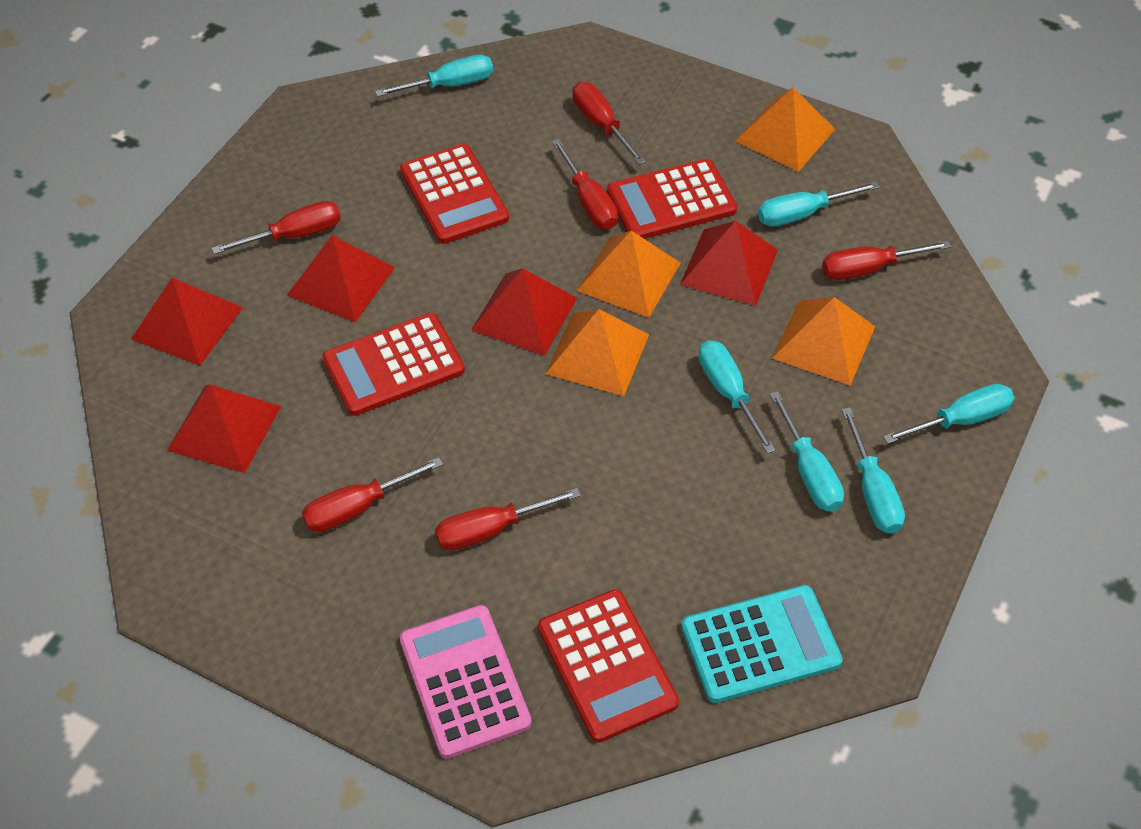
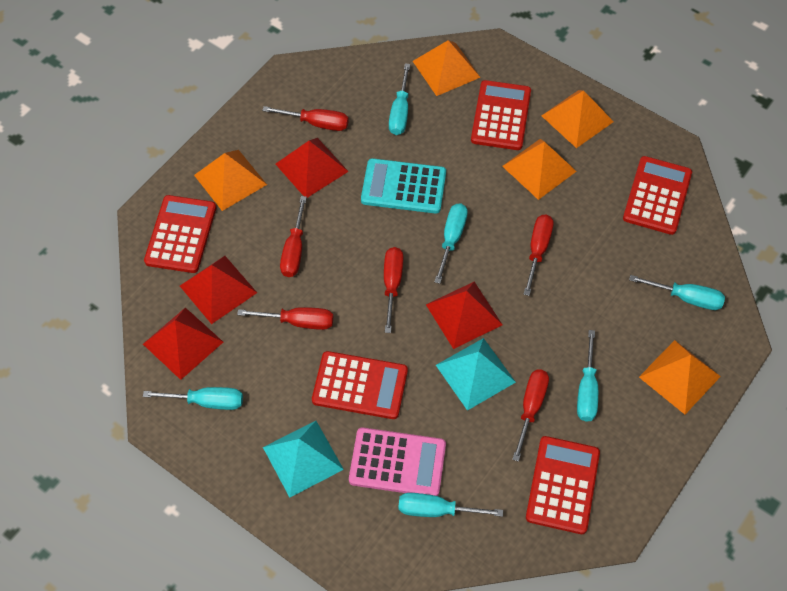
orange pyramid: 4 -> 5
red calculator: 4 -> 5
red pyramid: 5 -> 4
turquoise pyramid: 0 -> 2

